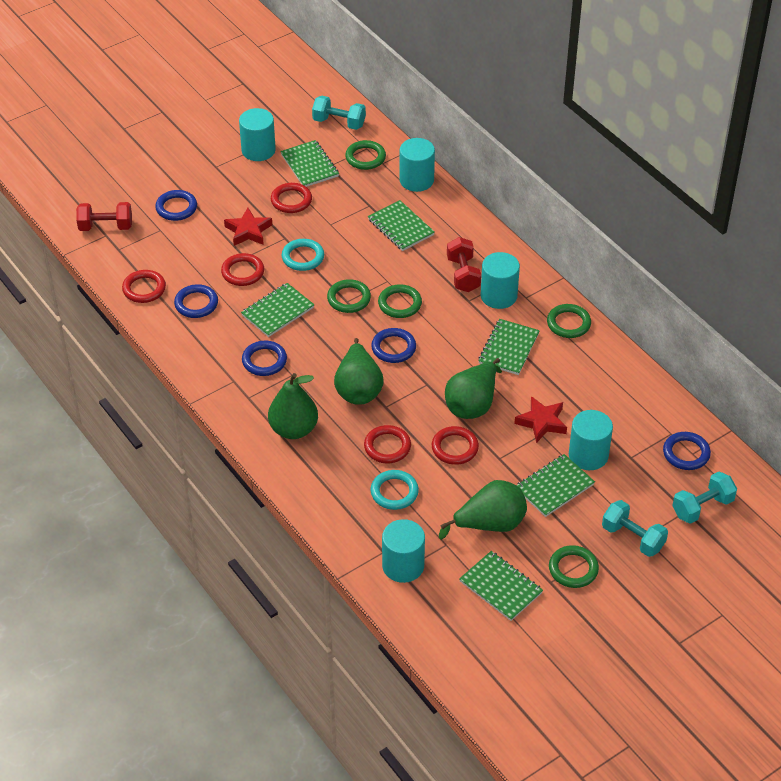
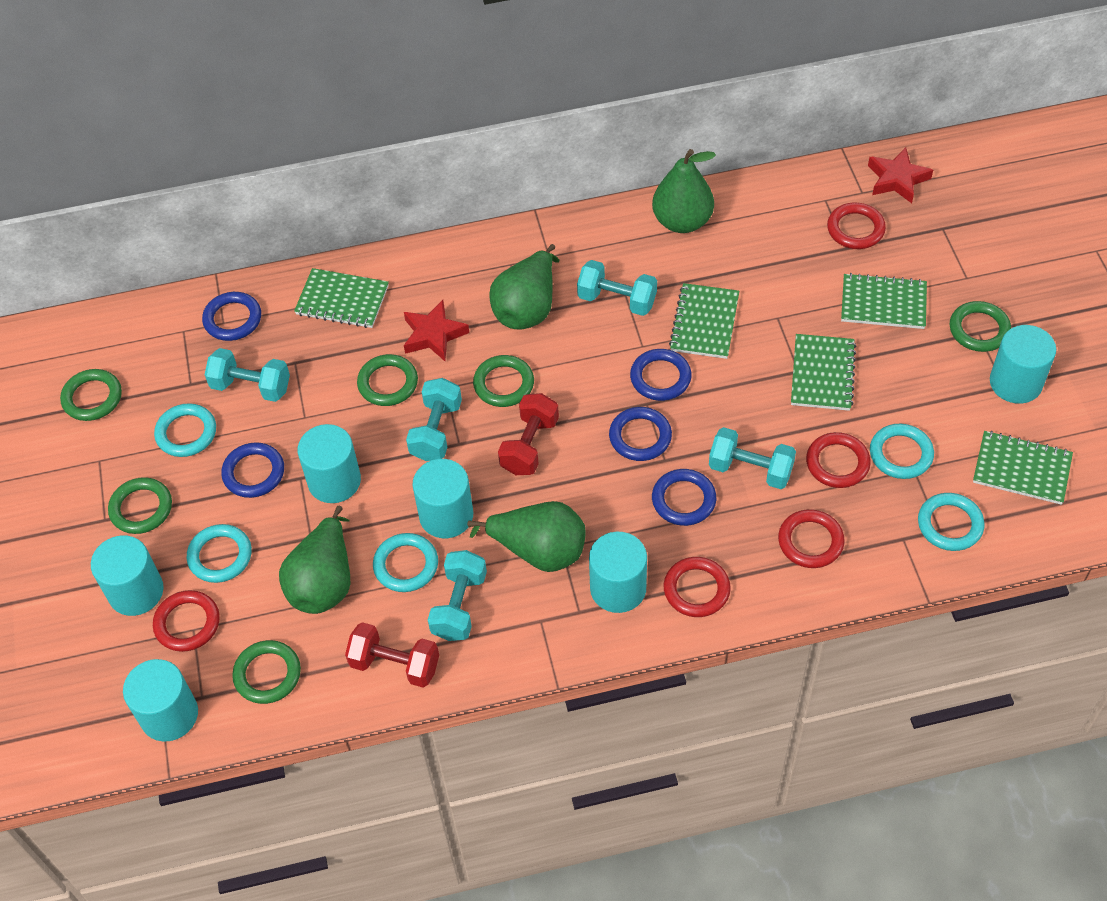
green notebook: 6 -> 5
green ring: 5 -> 6
turquoise cylinder: 5 -> 6
turquoise dumbbell: 3 -> 5
turquoise ring: 2 -> 5

